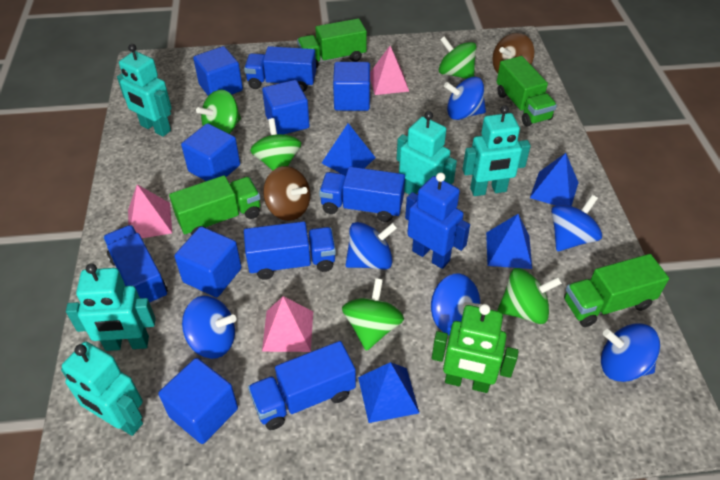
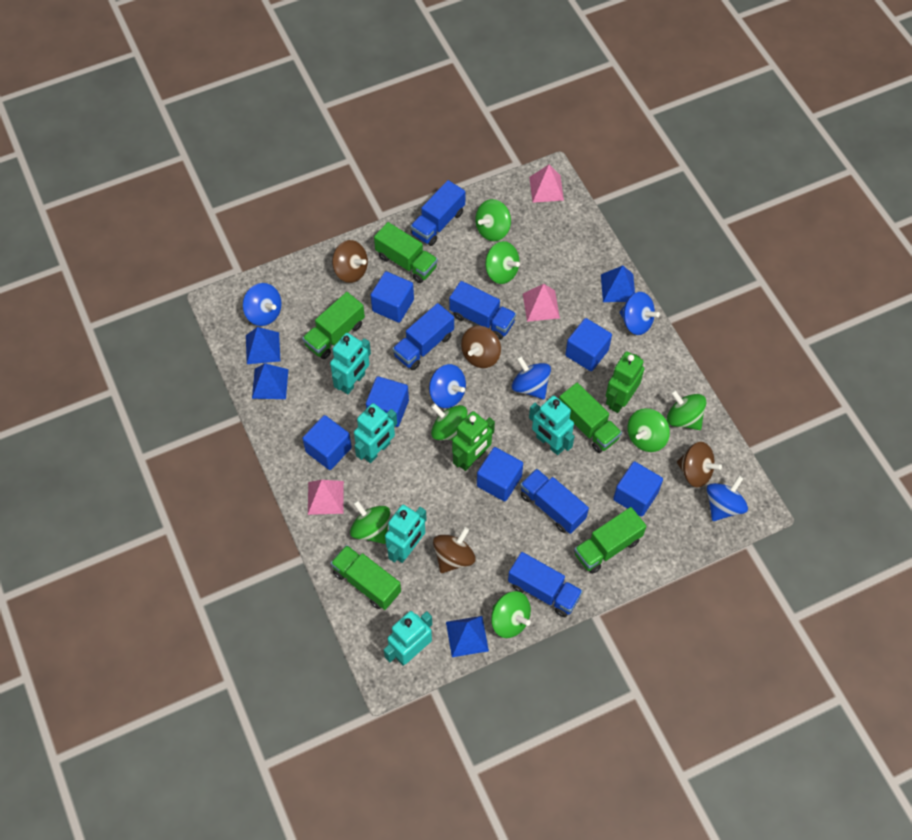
blue robot: 1 -> 0
blue spinning top: 6 -> 5
brown spinning top: 2 -> 4
green robot: 1 -> 2
green spinning top: 5 -> 7
green truck: 4 -> 5

